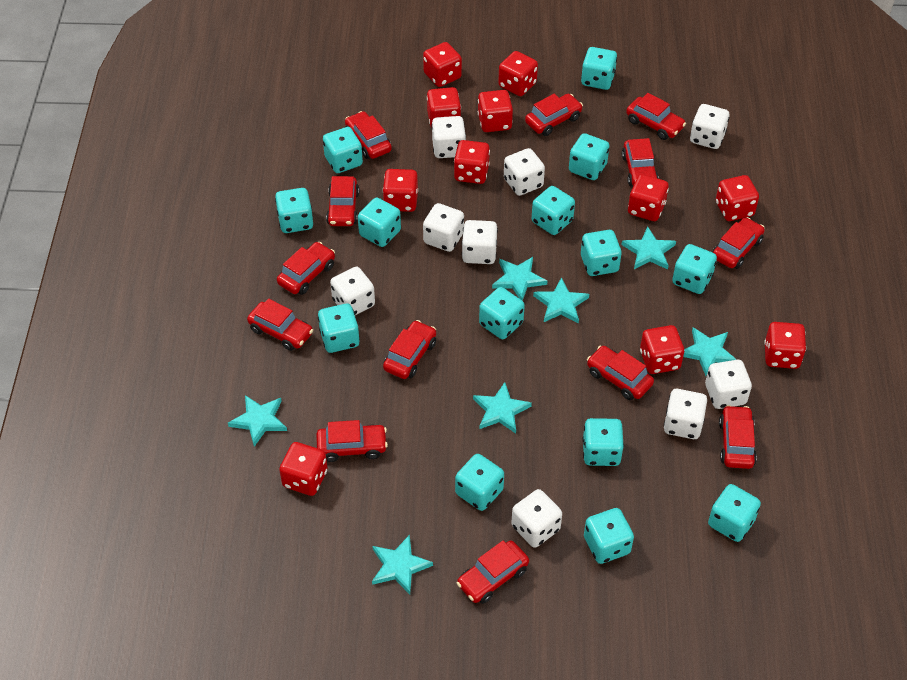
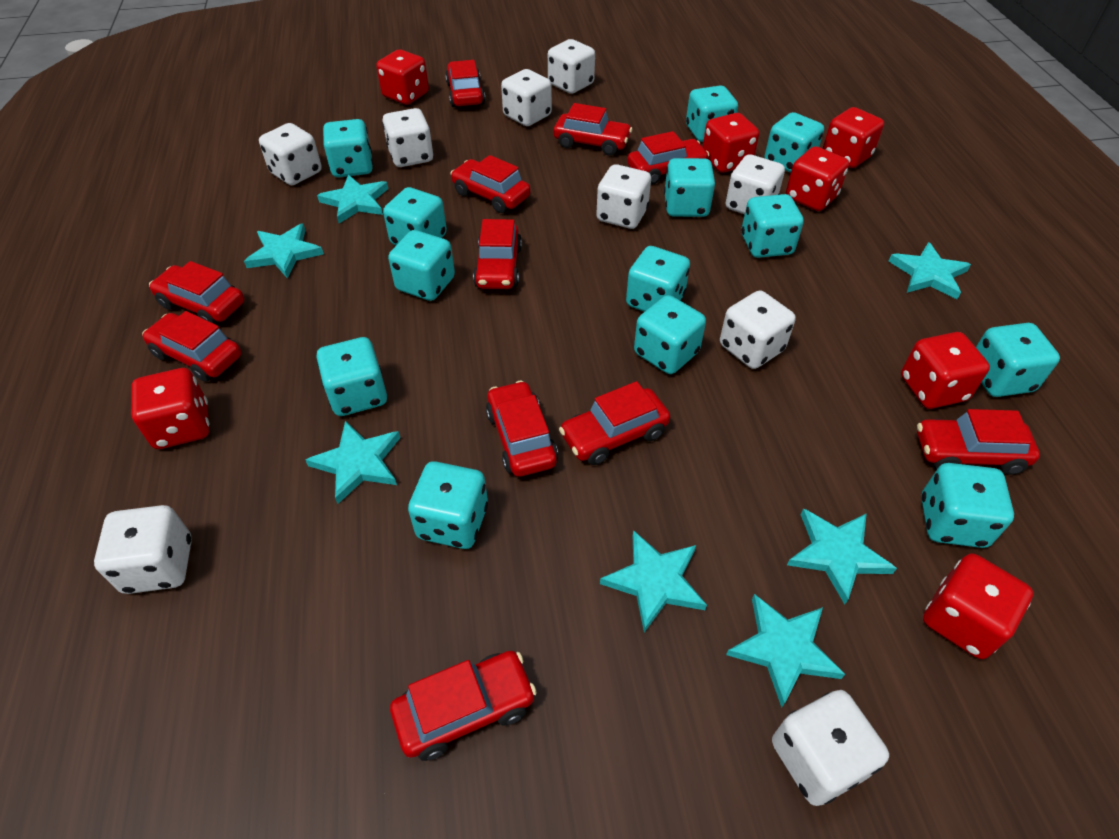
red car: 13 -> 11
red dice: 11 -> 7
turquoise dice: 14 -> 13

